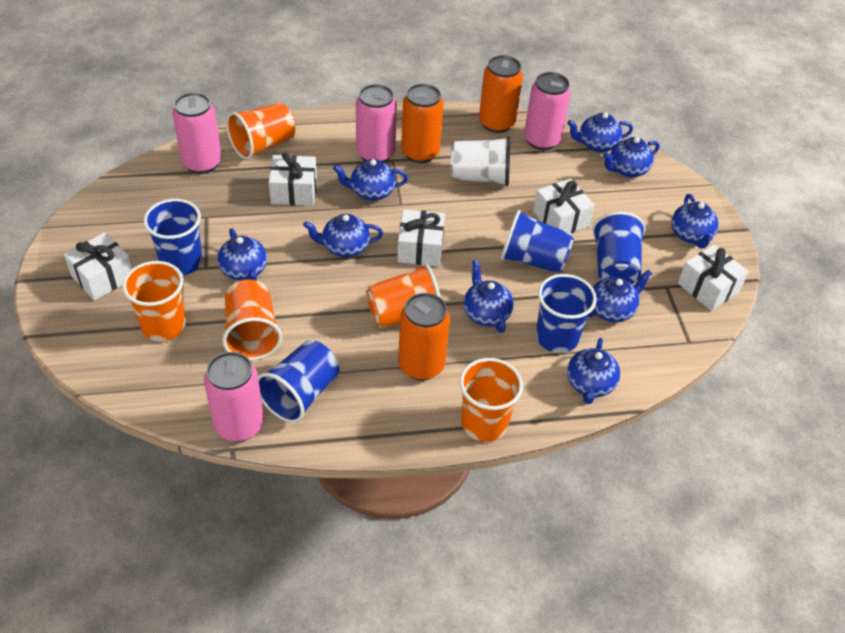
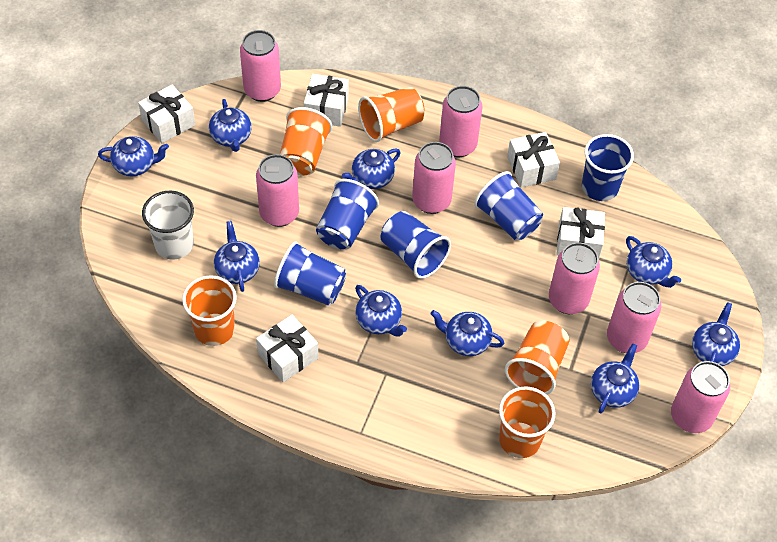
orange can: 3 -> 0
pink can: 4 -> 7

